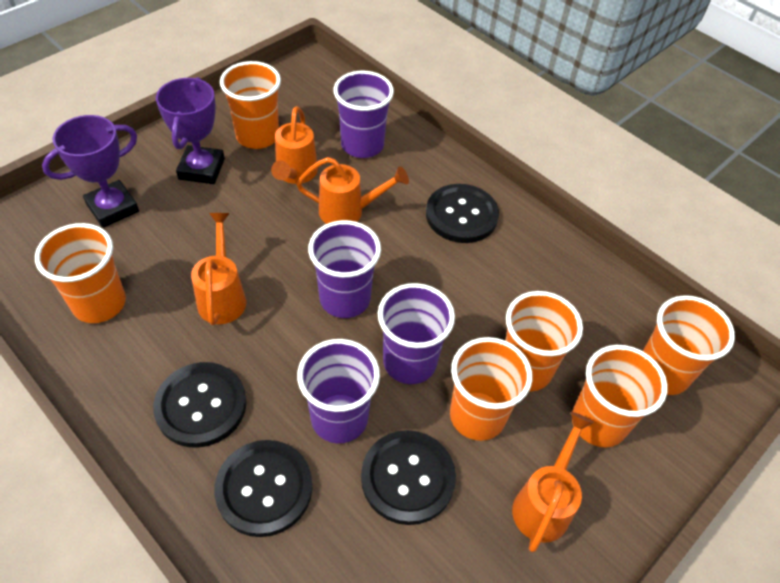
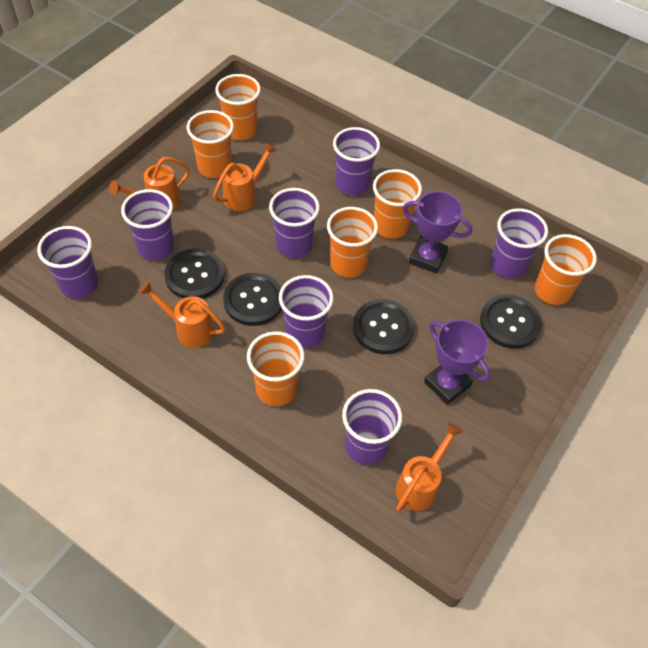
purple cup: 4 -> 7

